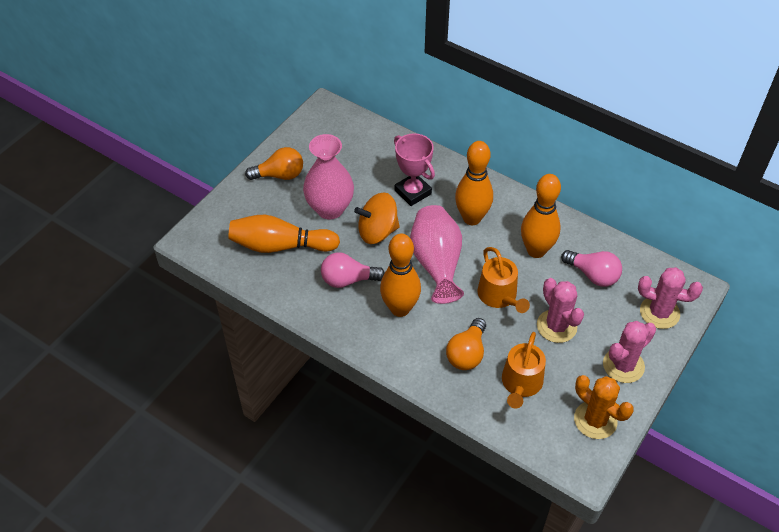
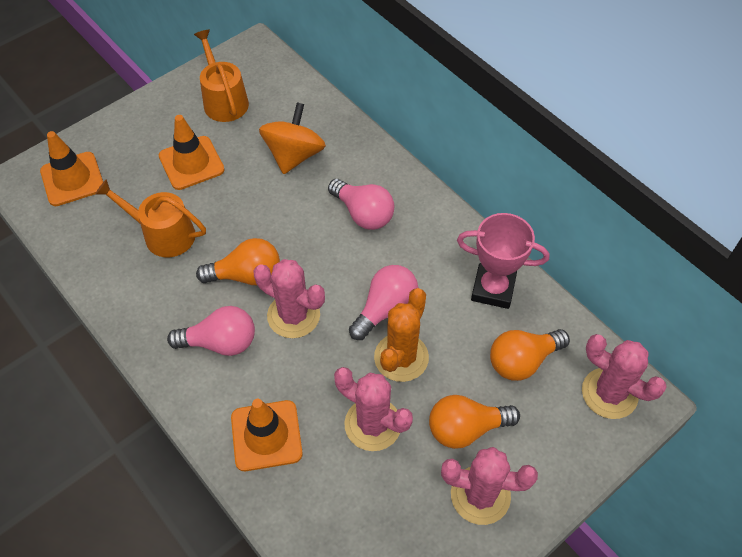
orange bowling pin: 4 -> 0
orange light bulb: 2 -> 3
orange traffic cone: 0 -> 3
pink cactus: 3 -> 4
pink light bulb: 2 -> 3
pink vase: 2 -> 0

